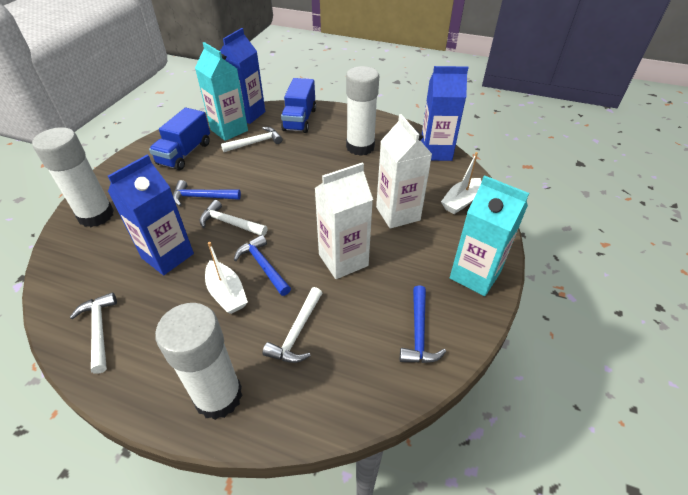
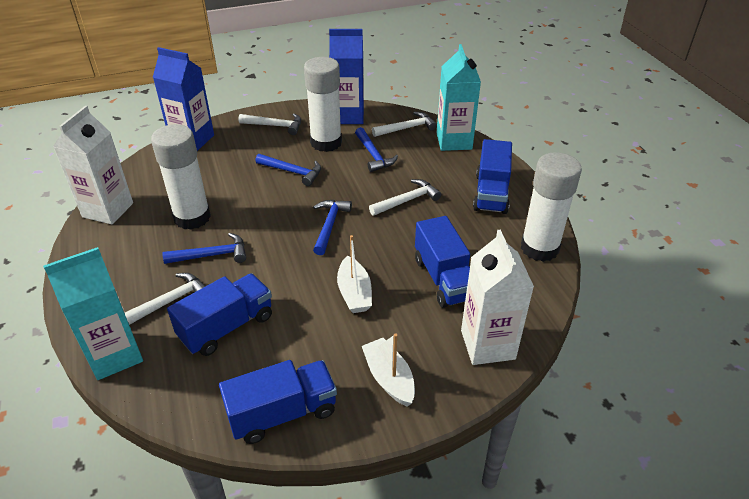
blue carton: 3 -> 2
blue hammer: 3 -> 4
blue truck: 2 -> 4

